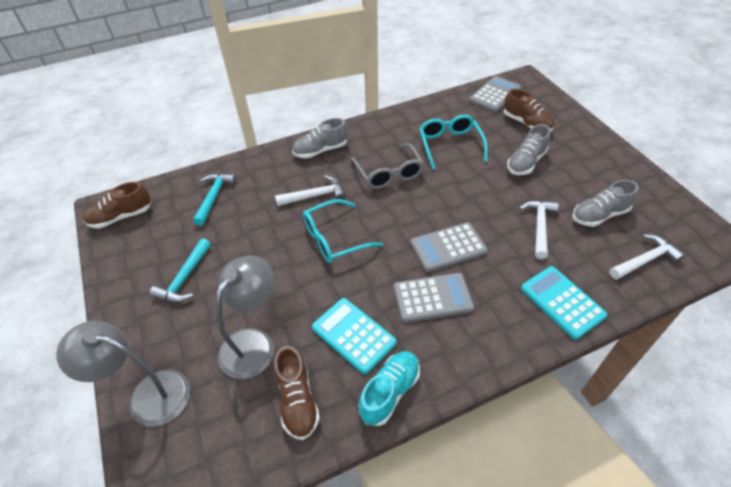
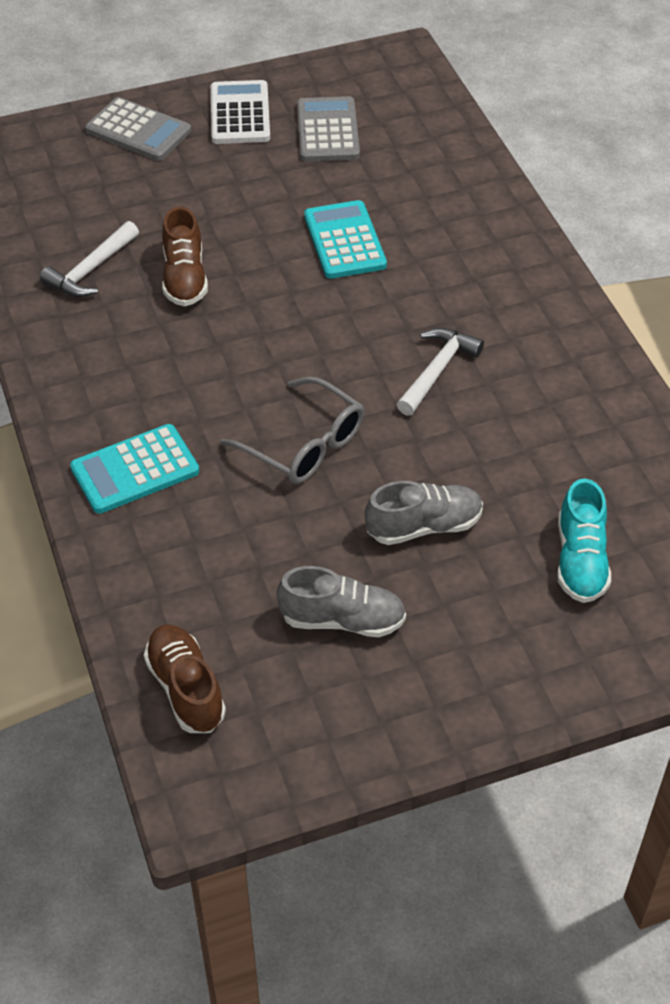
brown shoe: 3 -> 2
grey calculator: 3 -> 2
grey lamp: 2 -> 0
grey shoe: 3 -> 2
turquoise glasses: 2 -> 0
turquoise hammer: 2 -> 0
white calculator: 0 -> 1
white hammer: 3 -> 2

